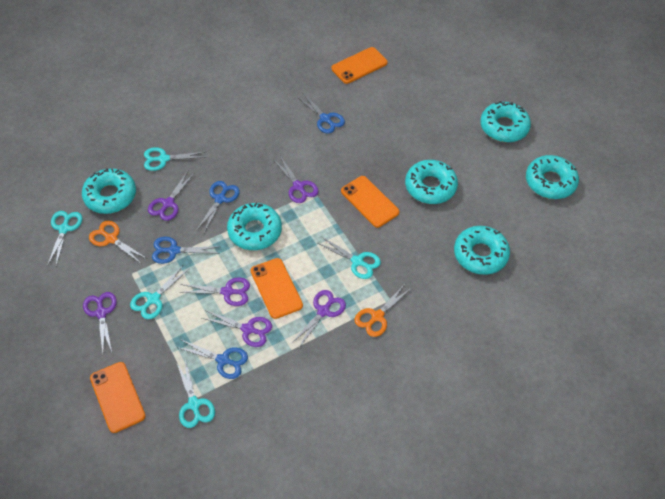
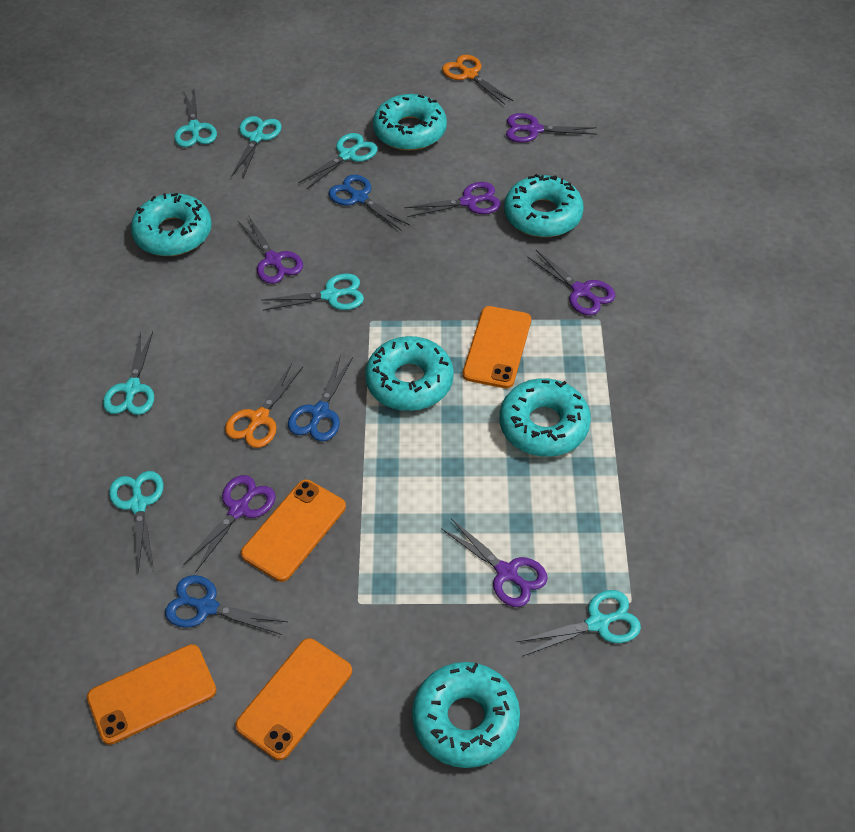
blue scissors: 4 -> 3
turquoise scissors: 5 -> 7

